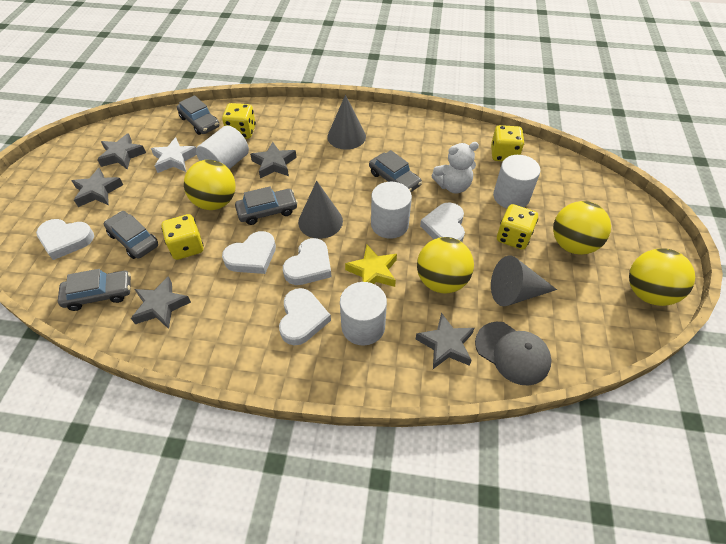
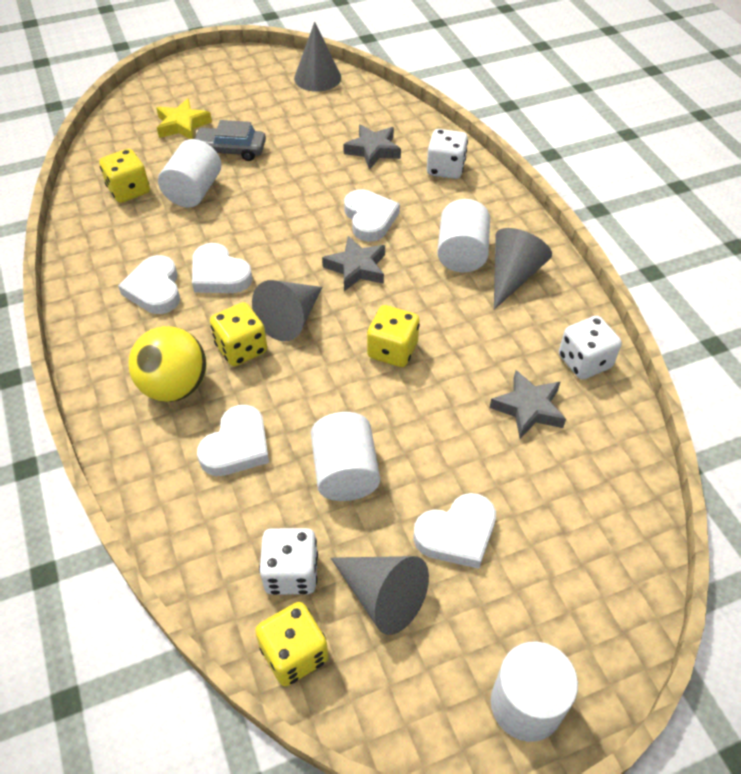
grey cap: 1 -> 0
grey car: 5 -> 1
grey cone: 3 -> 4
grey star: 5 -> 3
white dice: 0 -> 3
white star: 1 -> 0
white teddy bear: 1 -> 0
yellow ball: 4 -> 1

